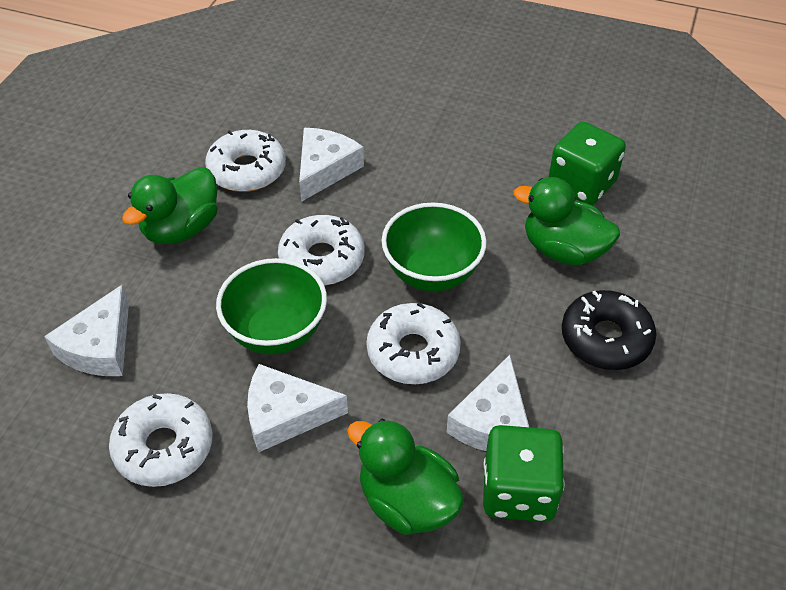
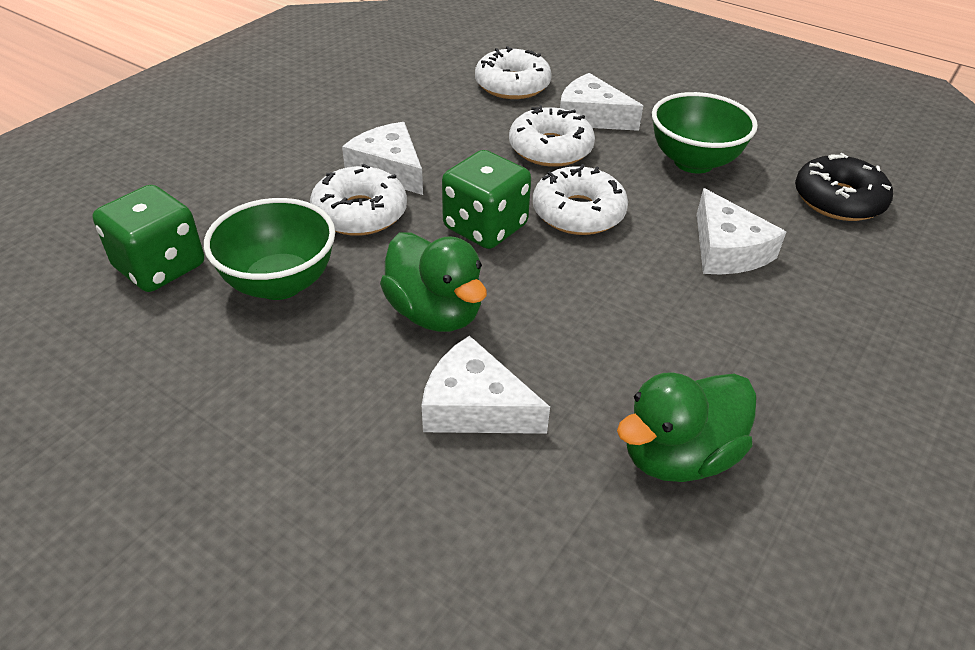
green duck: 3 -> 2

